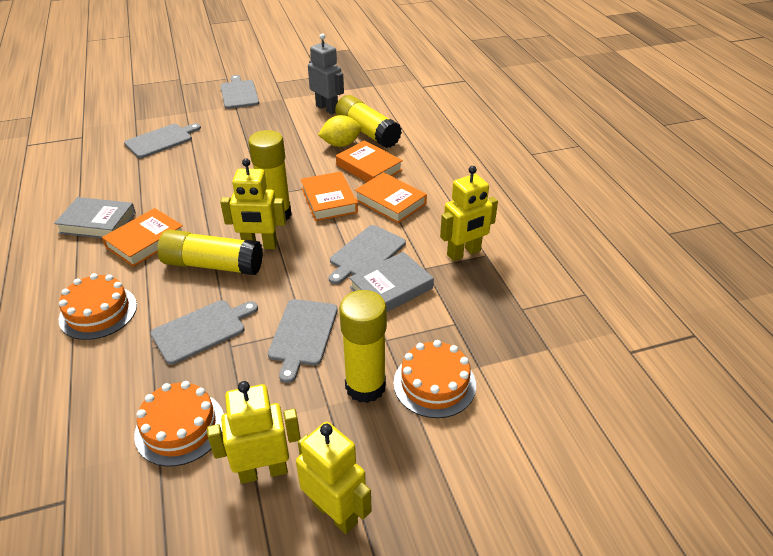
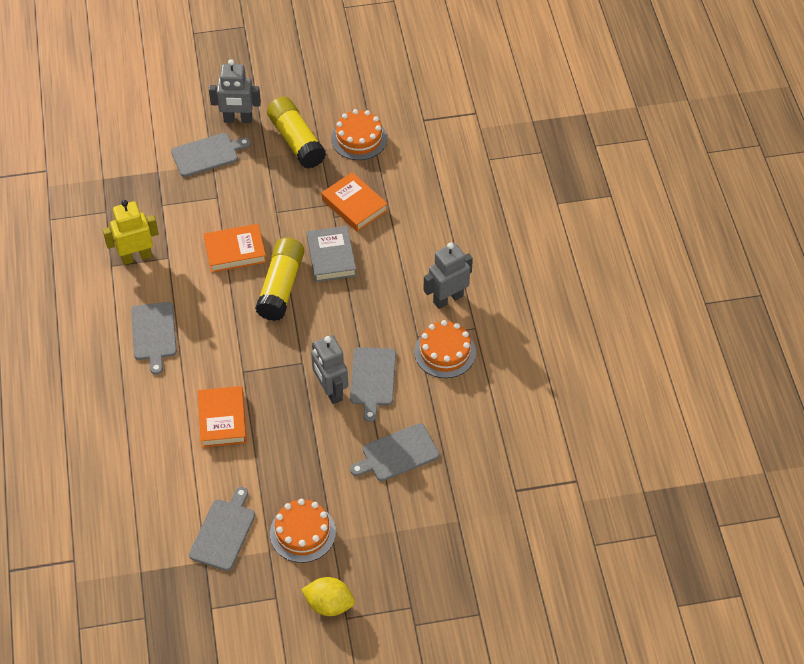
grey book: 2 -> 1
grey robot: 1 -> 3
orange book: 4 -> 3
yellow glue stick: 4 -> 2
yellow robot: 4 -> 1

